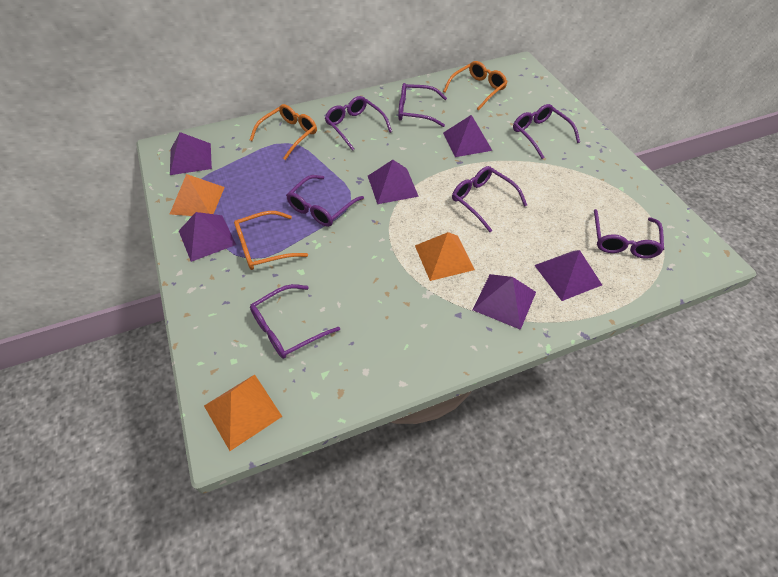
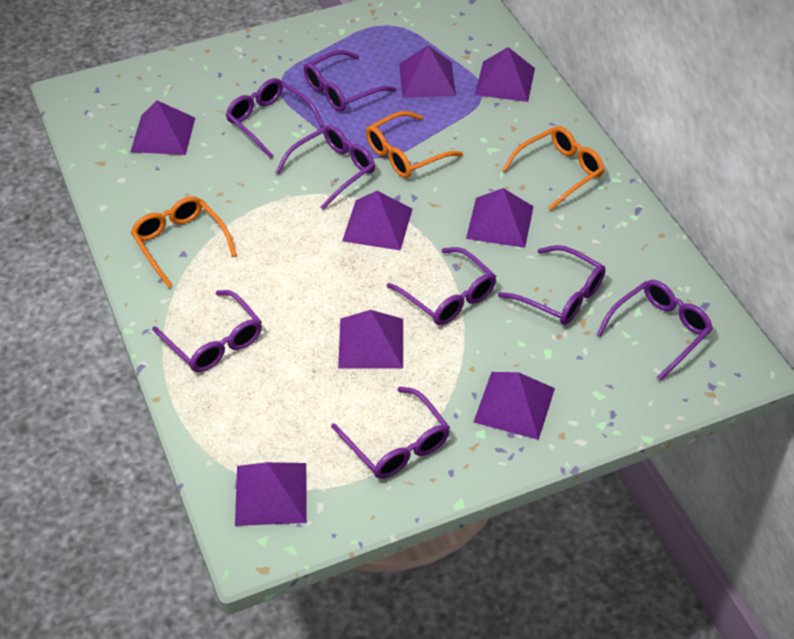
orange pyramid: 3 -> 0
purple glasses: 7 -> 8
purple pyramid: 6 -> 8

